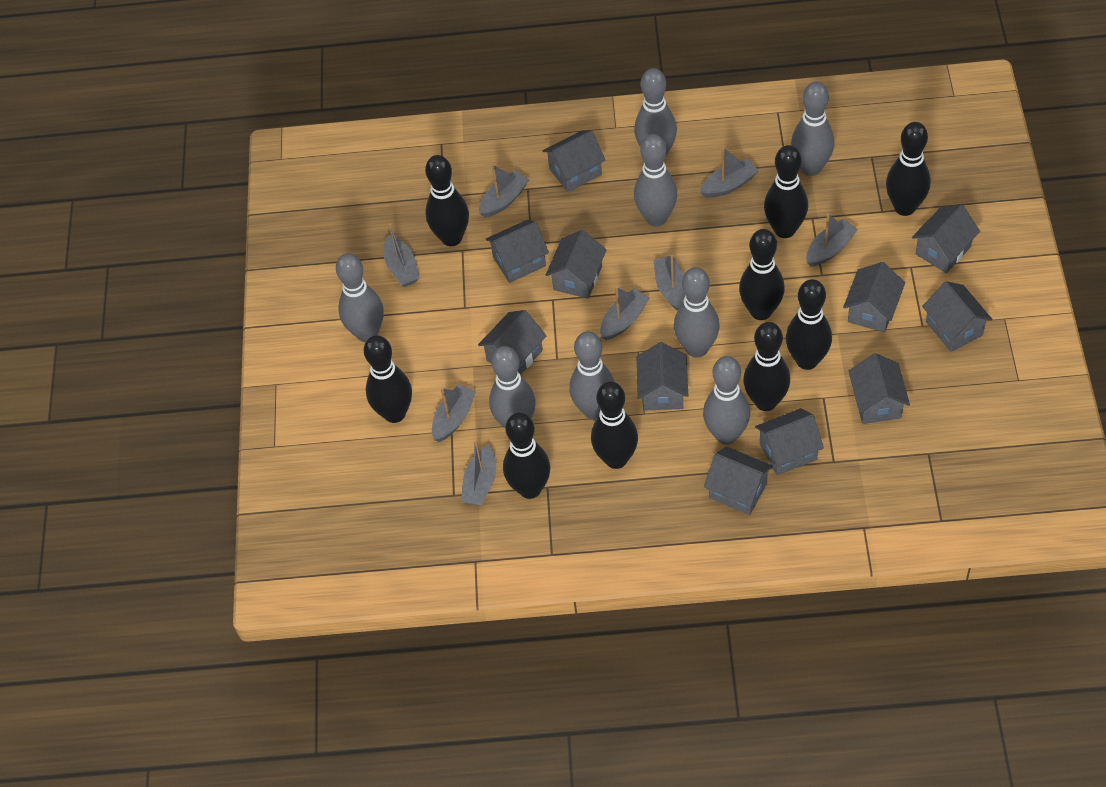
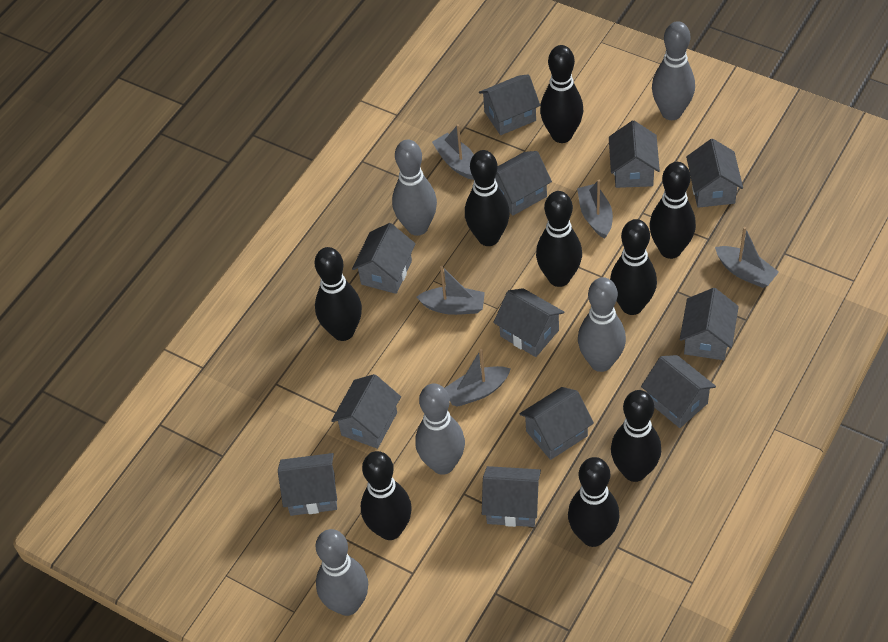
grey boat: 8 -> 5
grey bowling pin: 8 -> 5
grey house: 11 -> 12

